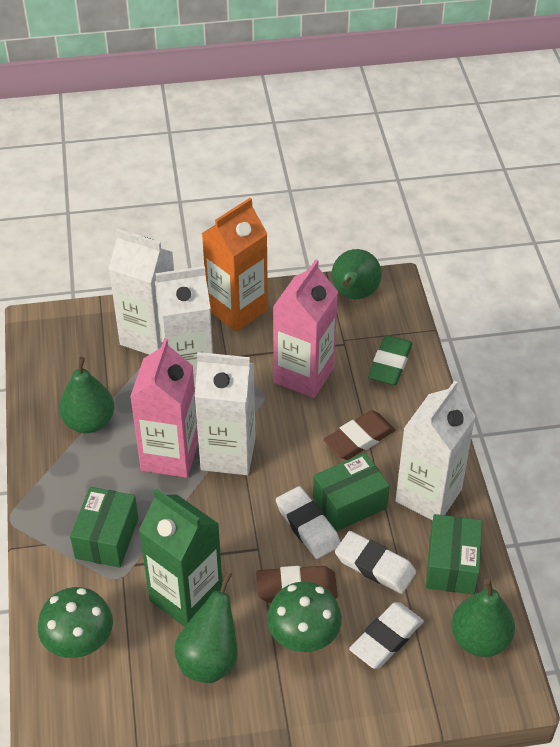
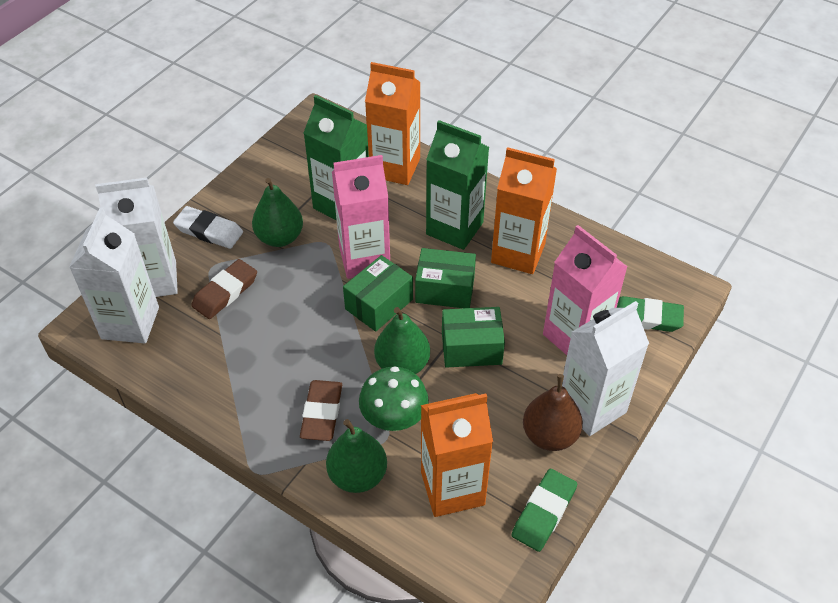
brown pear: 0 -> 1
green carton: 1 -> 2
green eraser: 1 -> 2
green mushroom: 2 -> 1
green pear: 4 -> 3
orange carton: 1 -> 3
white carton: 4 -> 3
white eraser: 3 -> 1

